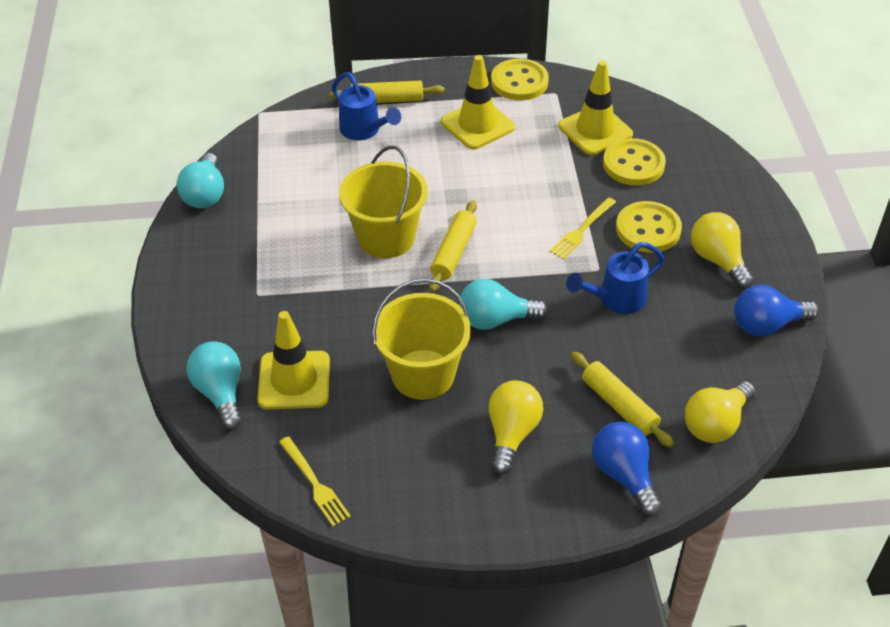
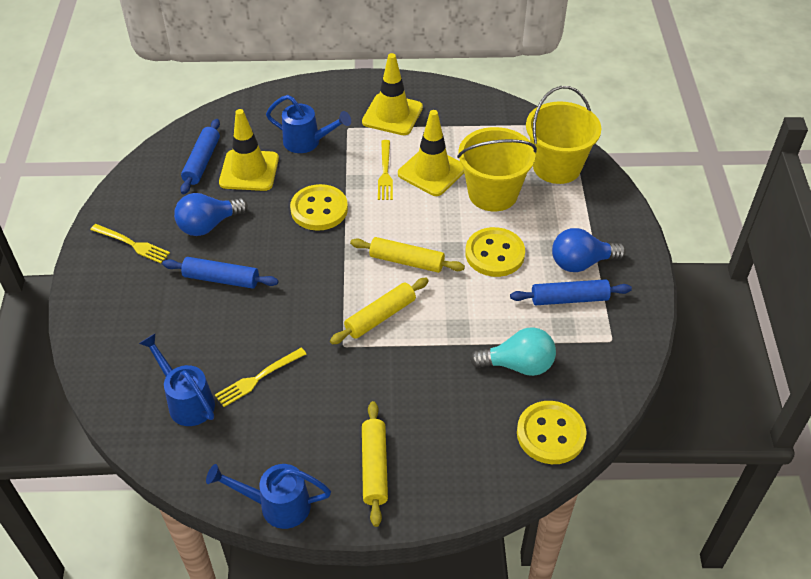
blue rolling pin: 0 -> 3
blue watering can: 2 -> 3
turquoise light bulb: 3 -> 1
yellow fork: 2 -> 3
yellow light bulb: 3 -> 0

